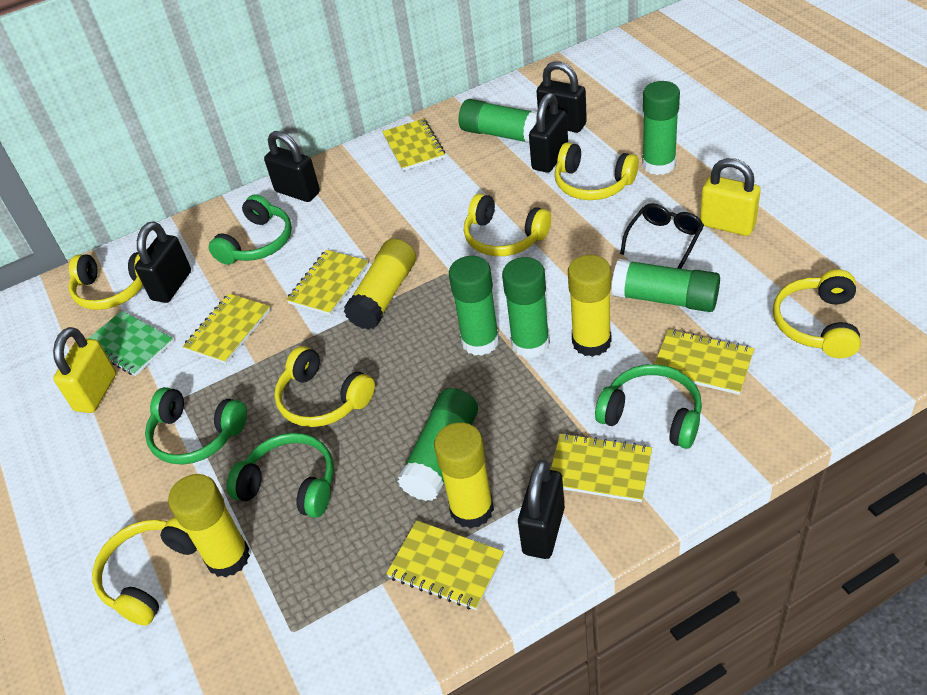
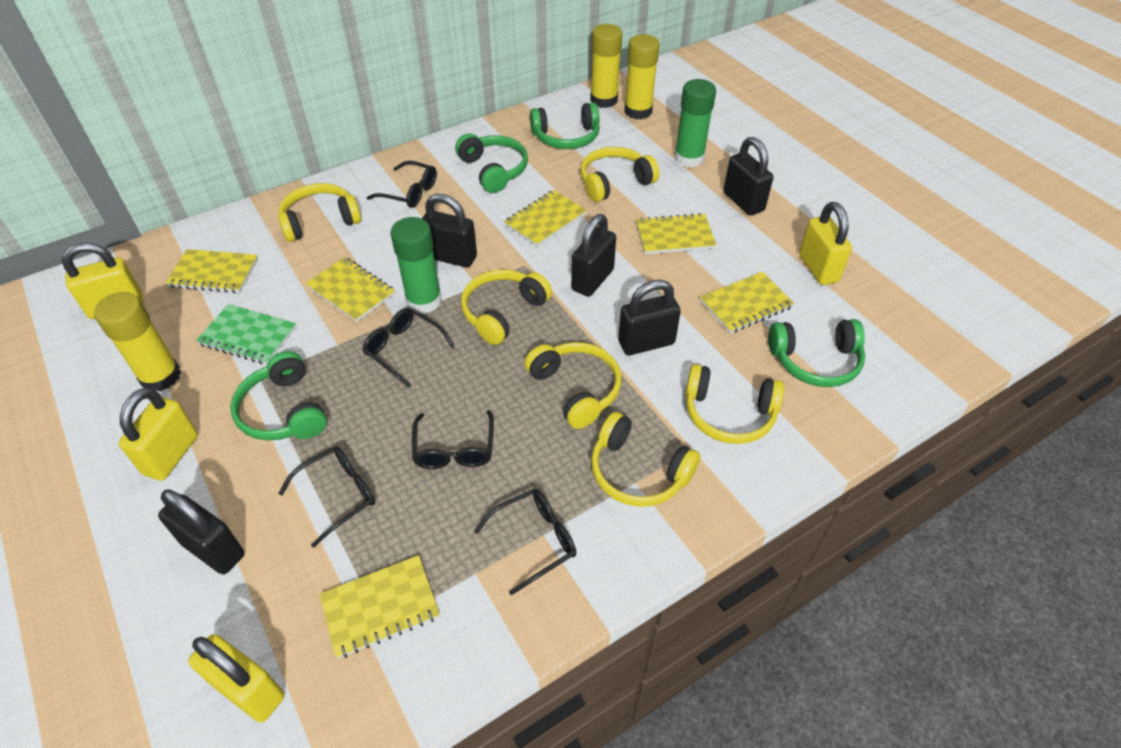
black glasses: 1 -> 5
green glue stick: 6 -> 2
yellow glue stick: 4 -> 3
yellow padlock: 2 -> 4

